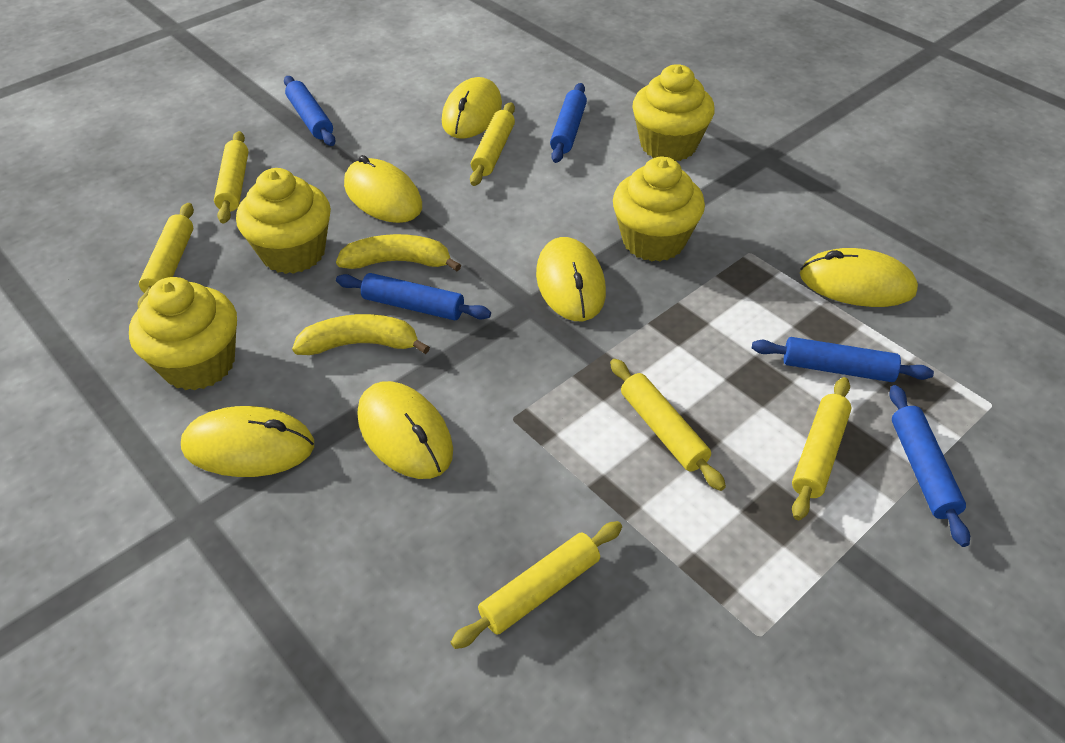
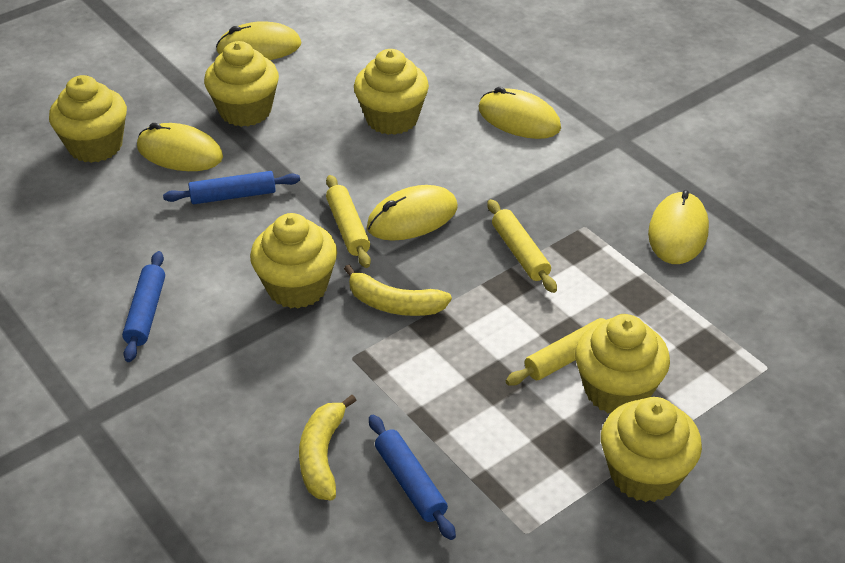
blue rolling pin: 5 -> 3
yellow cupcake: 4 -> 6
yellow mouse: 6 -> 5
yellow rolling pin: 6 -> 3

